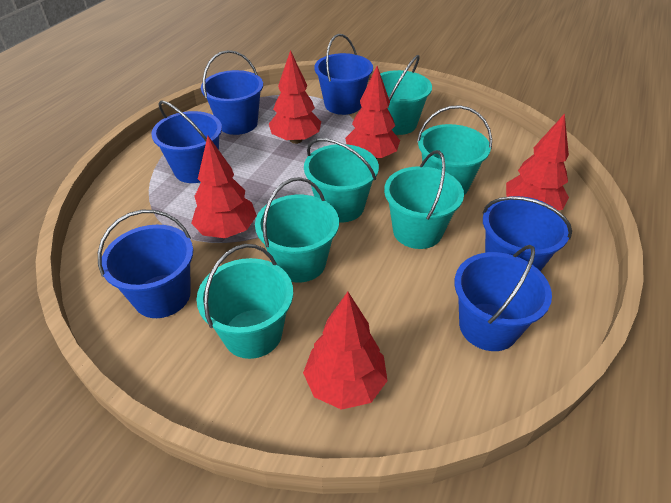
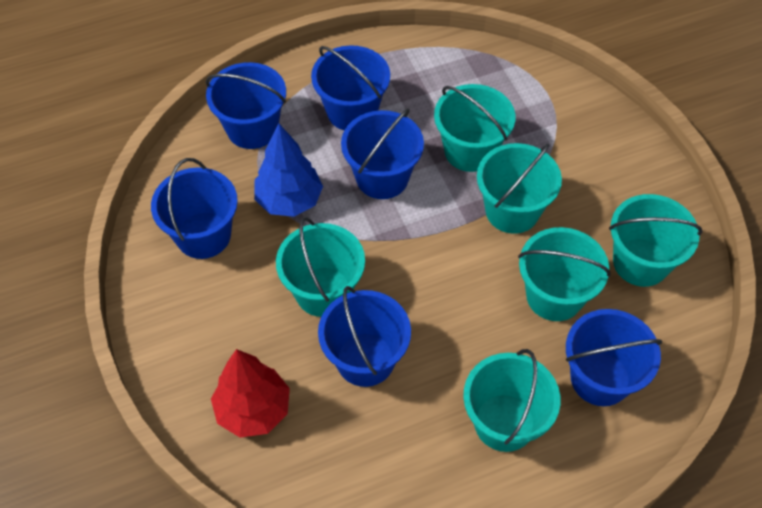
blue tree: 0 -> 1
red tree: 5 -> 1

